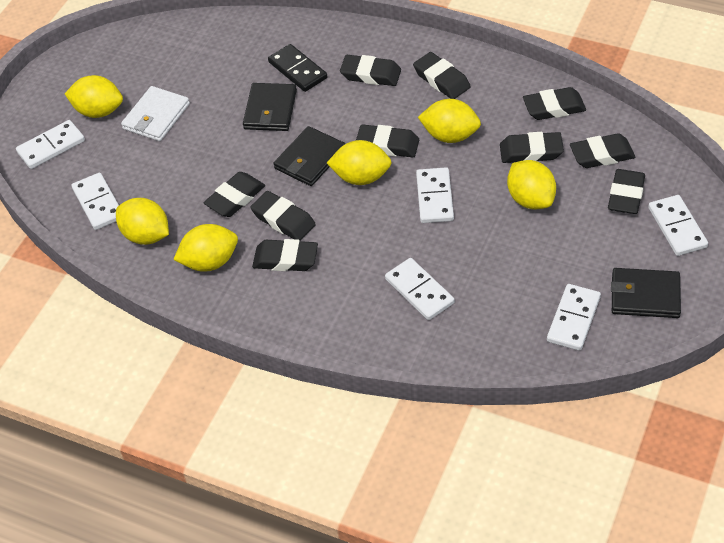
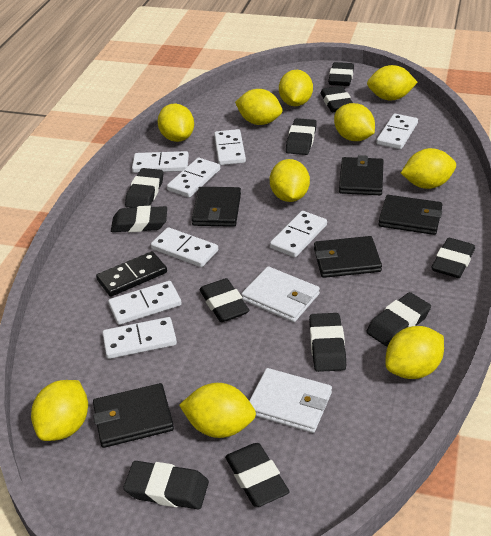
black eraser: 10 -> 11
black wallet: 3 -> 5
white domino: 6 -> 8
white wallet: 1 -> 2
yellow lemon: 6 -> 10

